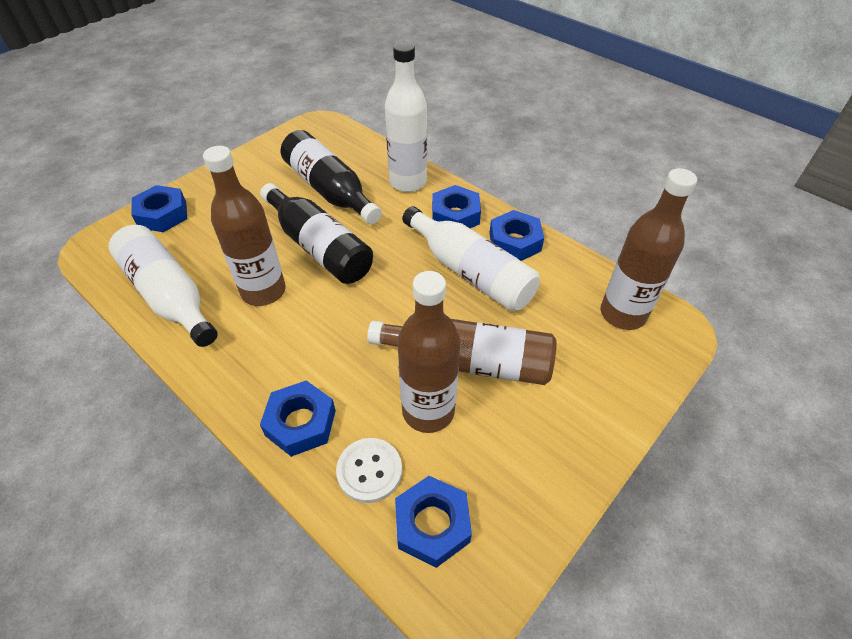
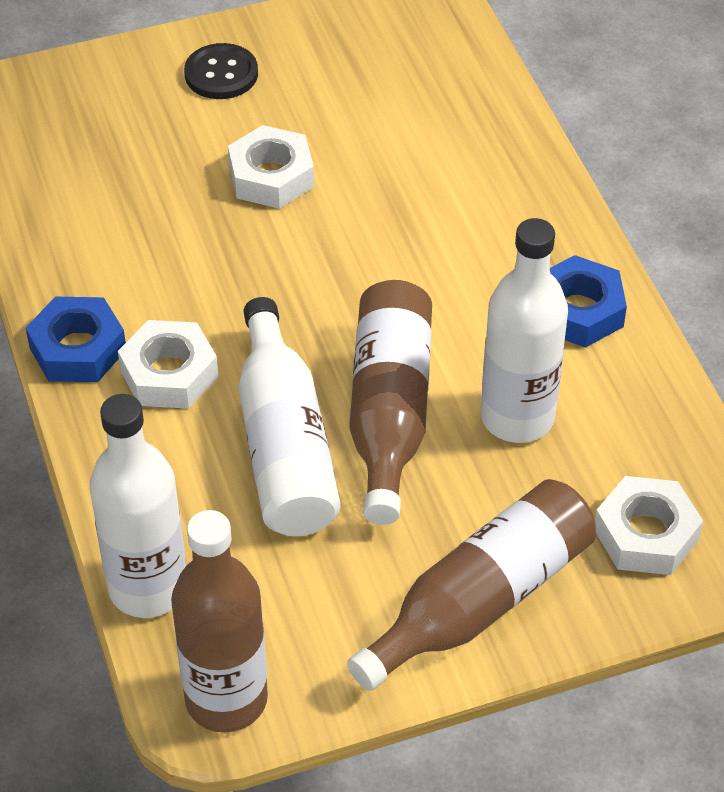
black bottle: 2 -> 0
black button: 0 -> 1
blue nut: 5 -> 2
brown bottle: 4 -> 3
white button: 1 -> 0
white nut: 0 -> 3

